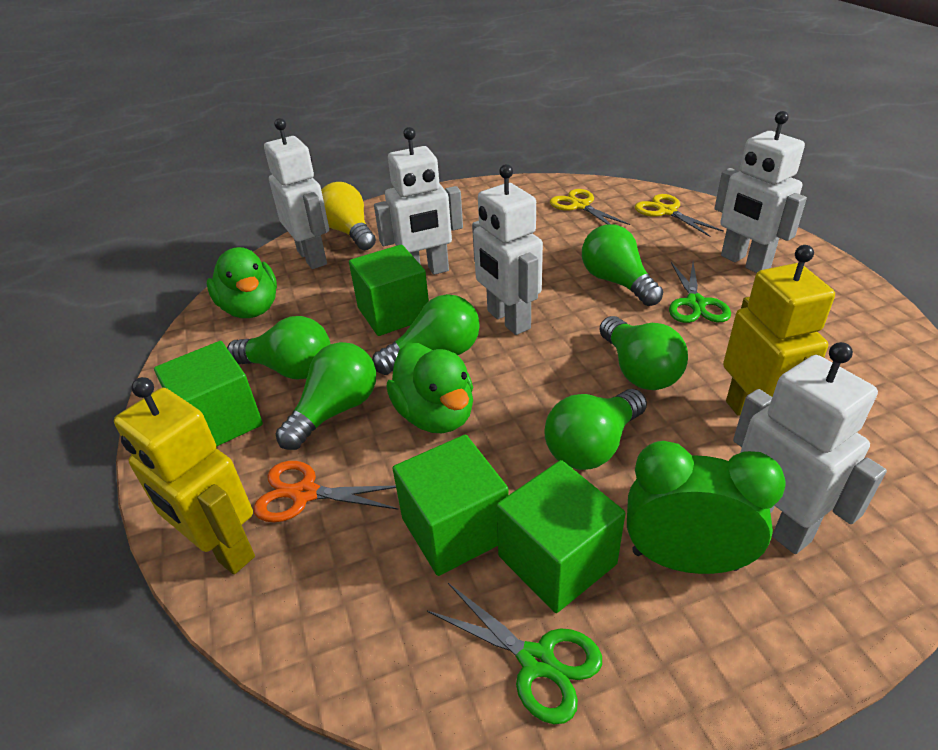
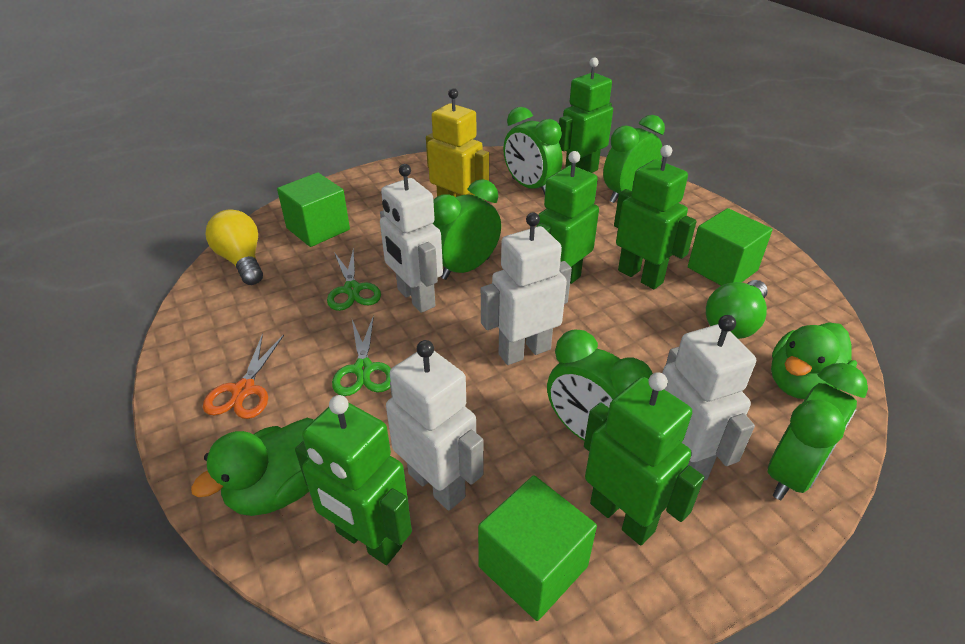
green clock: 1 -> 5
green cube: 4 -> 3
green light bulb: 6 -> 1
green robot: 0 -> 5
white robot: 5 -> 4
yellow robot: 2 -> 1
yellow scissors: 2 -> 0

